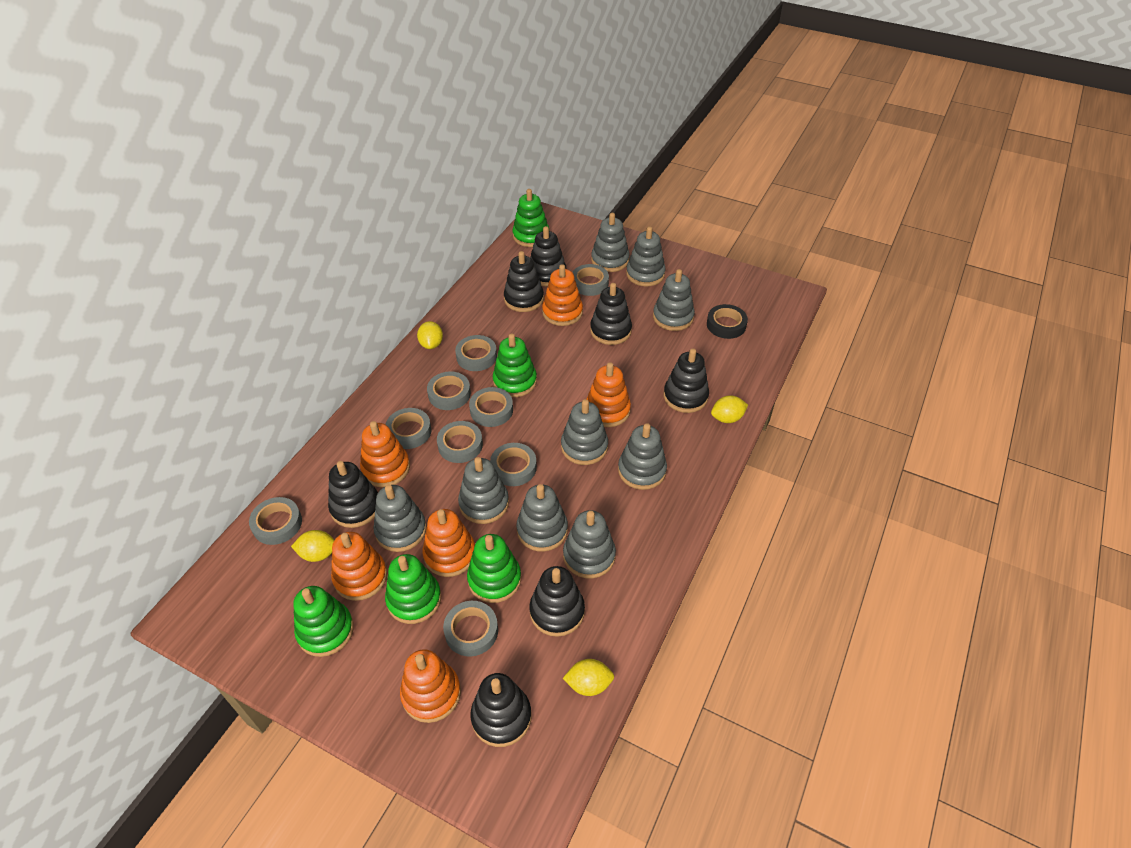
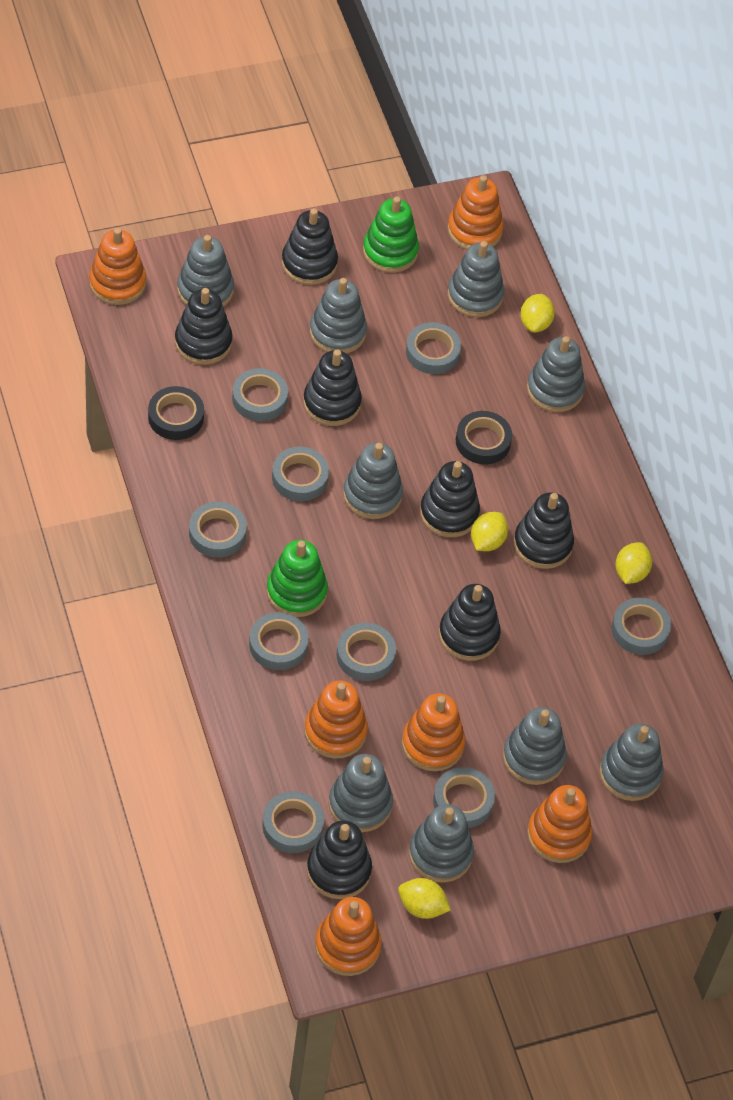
black tape: 1 -> 2
green stacking toy: 5 -> 2

